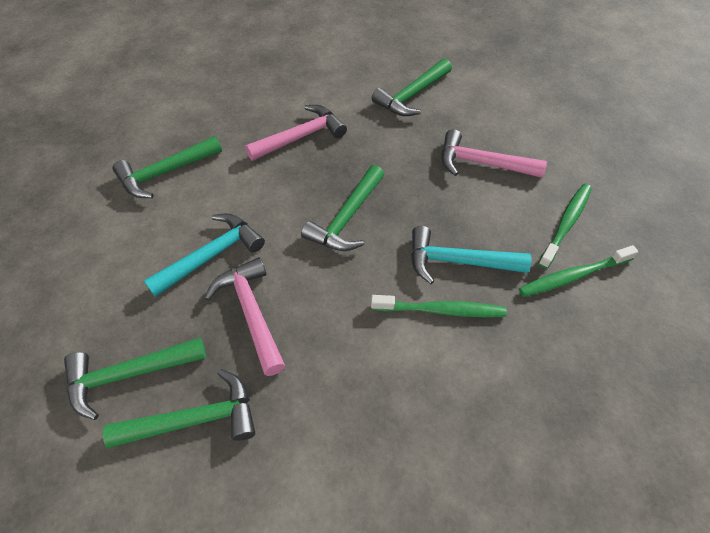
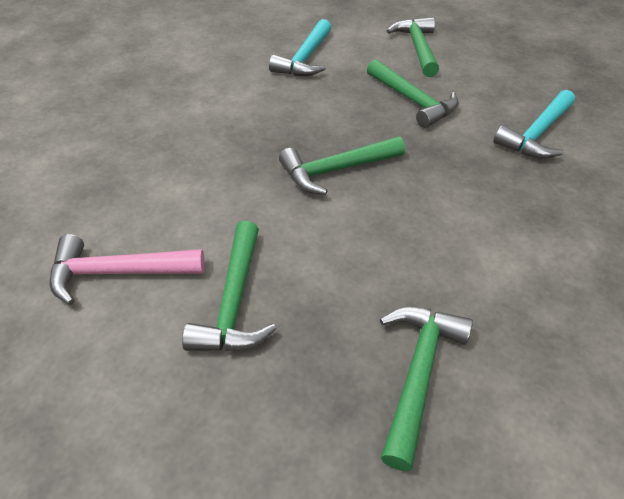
green toothbrush: 3 -> 0
pink hammer: 3 -> 1

